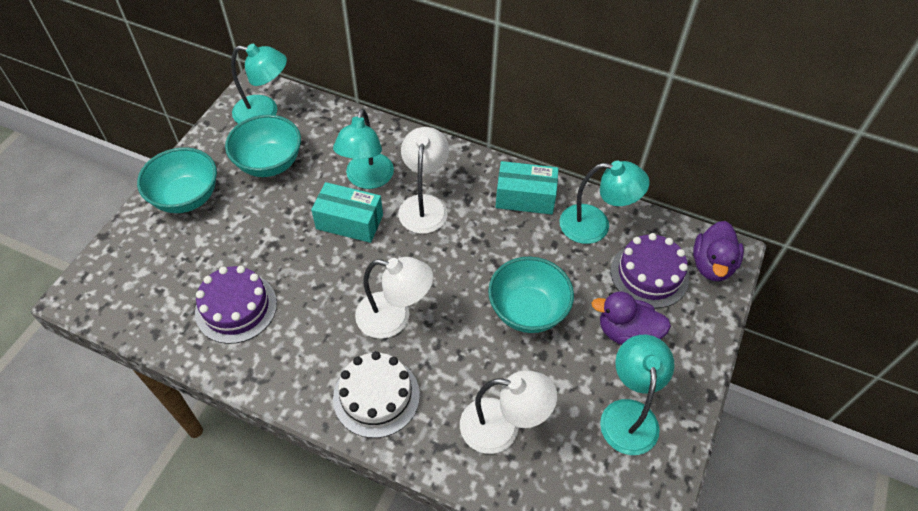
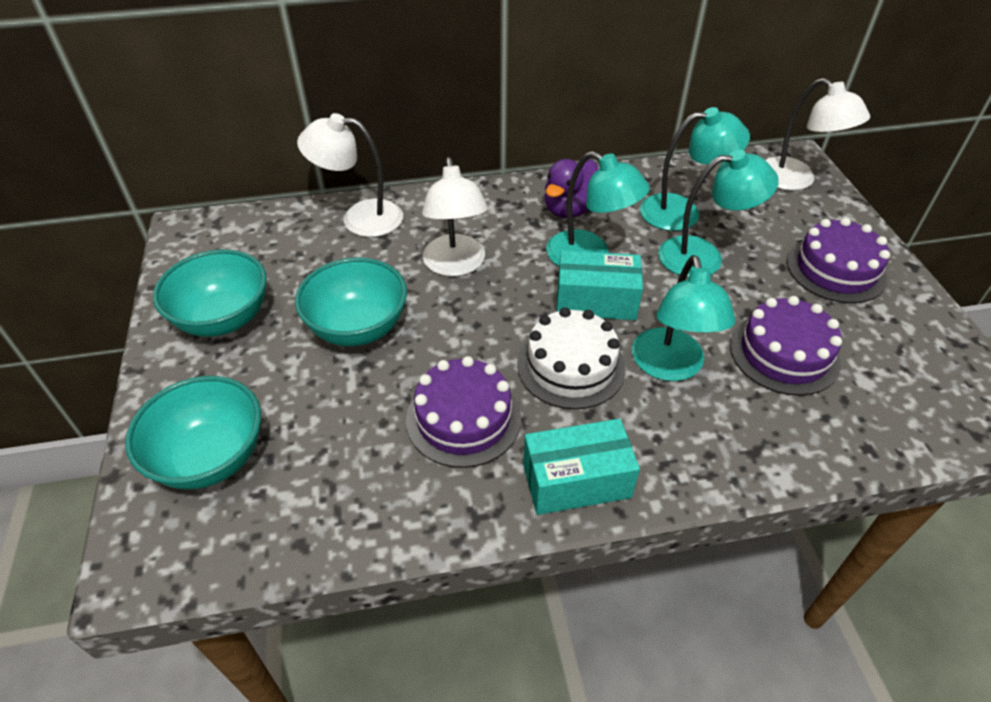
purple cake: 2 -> 3
purple duck: 2 -> 1

